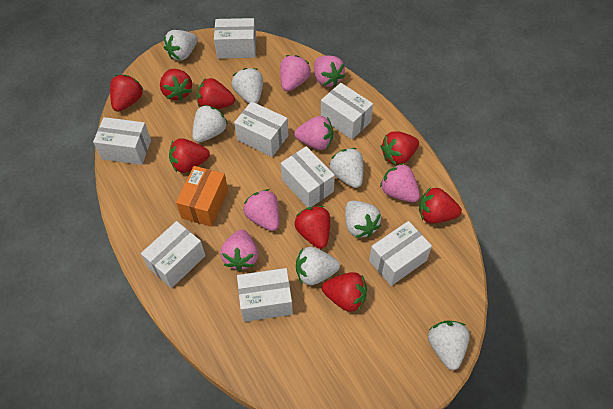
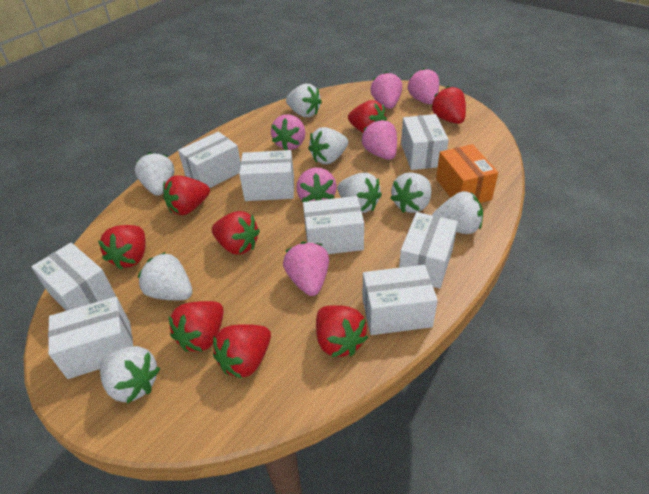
white strawberry: 7 -> 8

